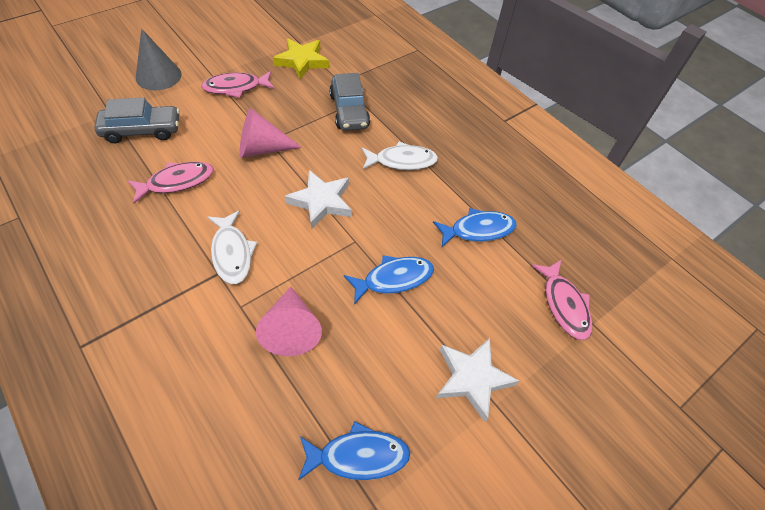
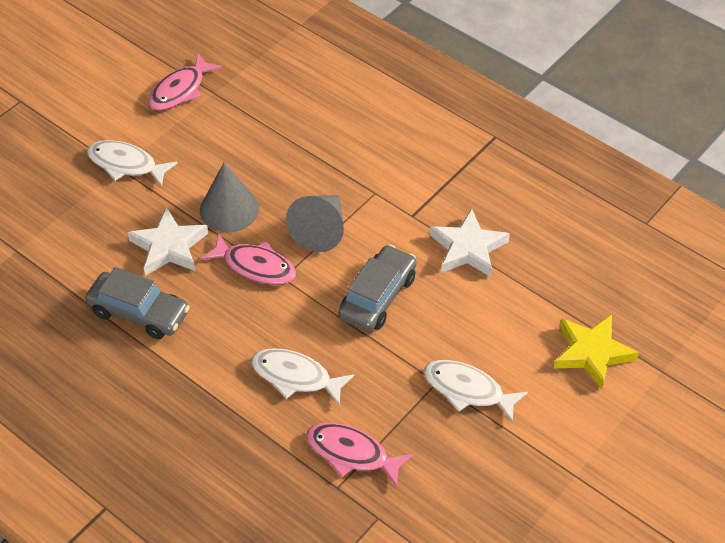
blue fish: 3 -> 0
grey cone: 1 -> 2
pink cone: 2 -> 0
white fish: 2 -> 3

